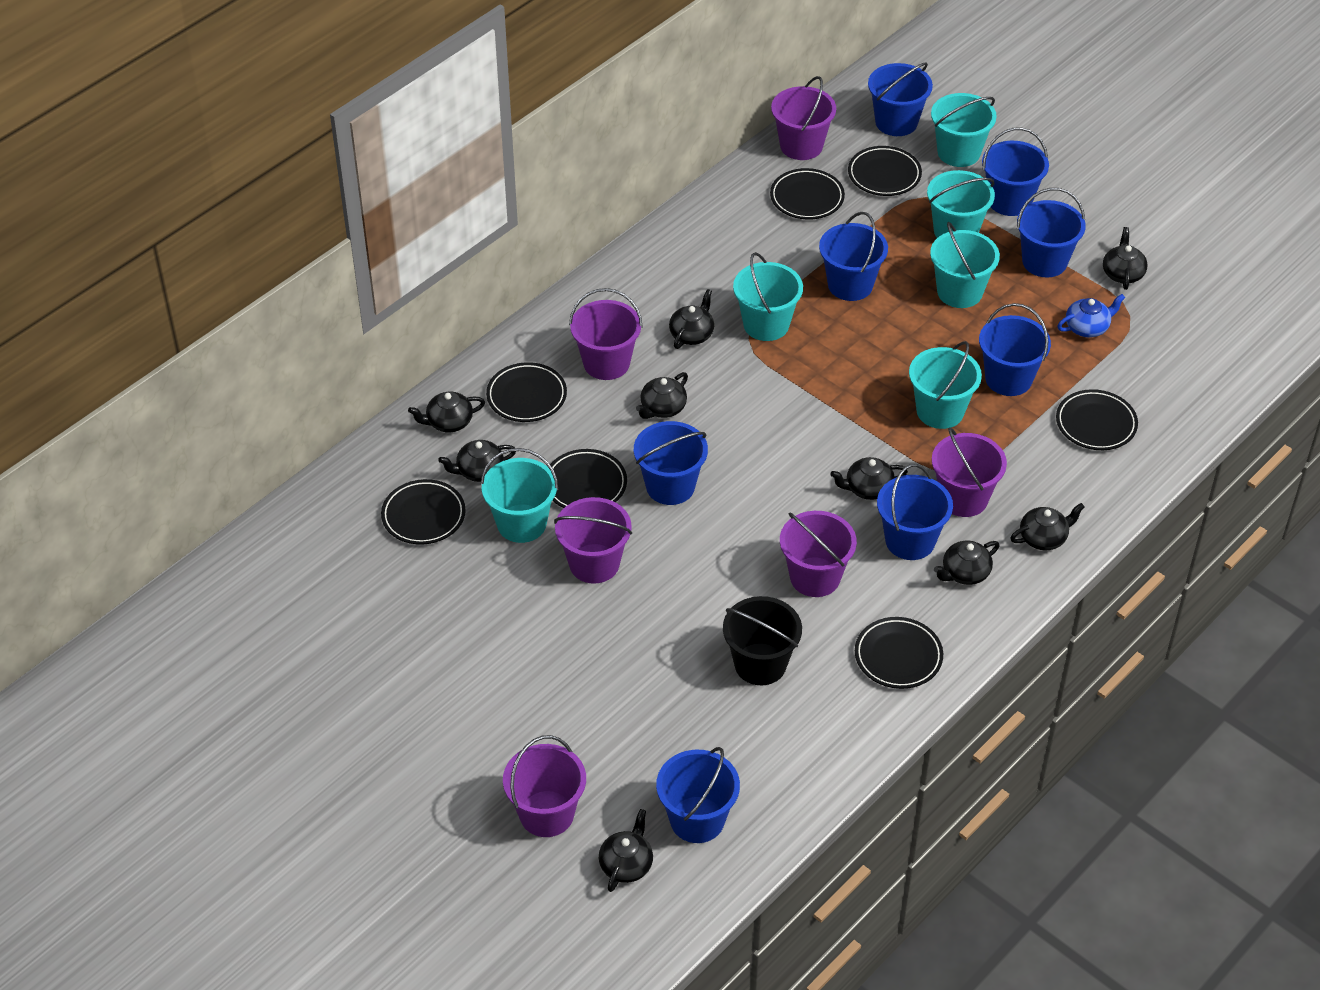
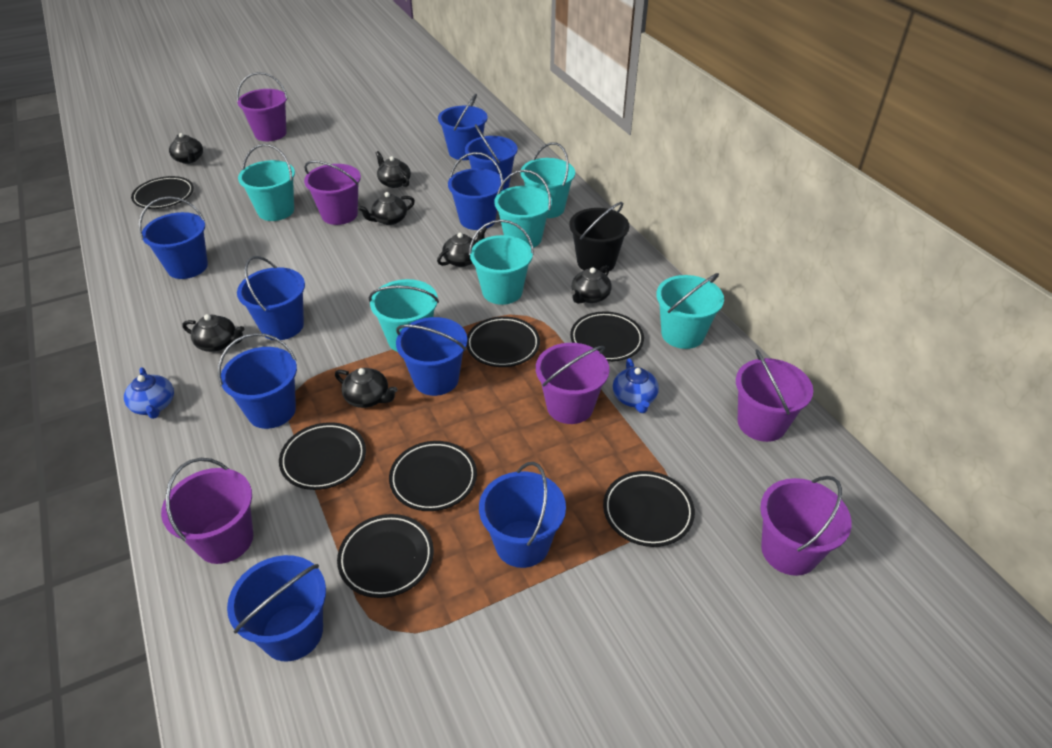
black teapot: 9 -> 7
blue bucket: 8 -> 9
blue teapot: 1 -> 2

